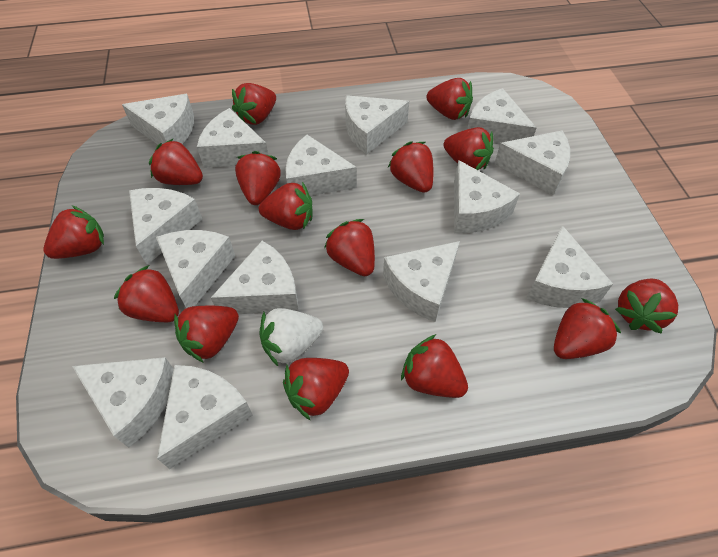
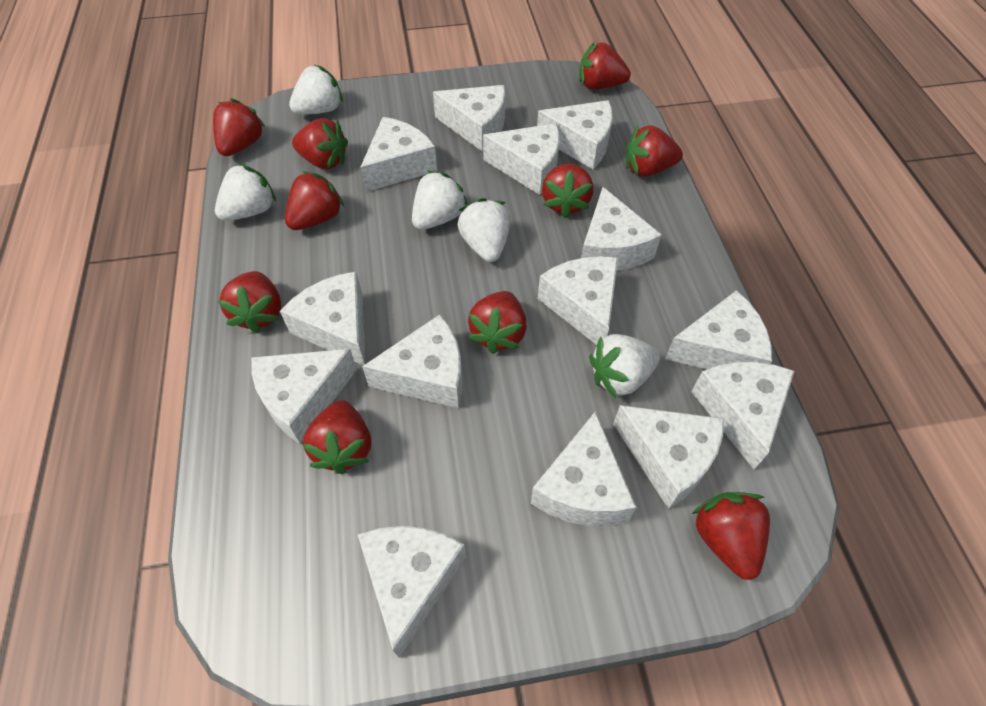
red strawberry: 15 -> 10
white strawberry: 1 -> 5

